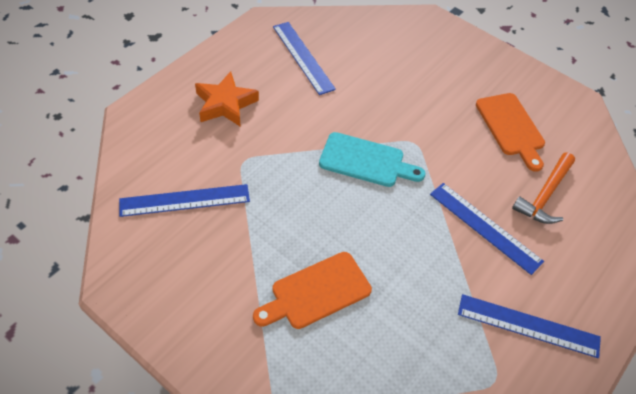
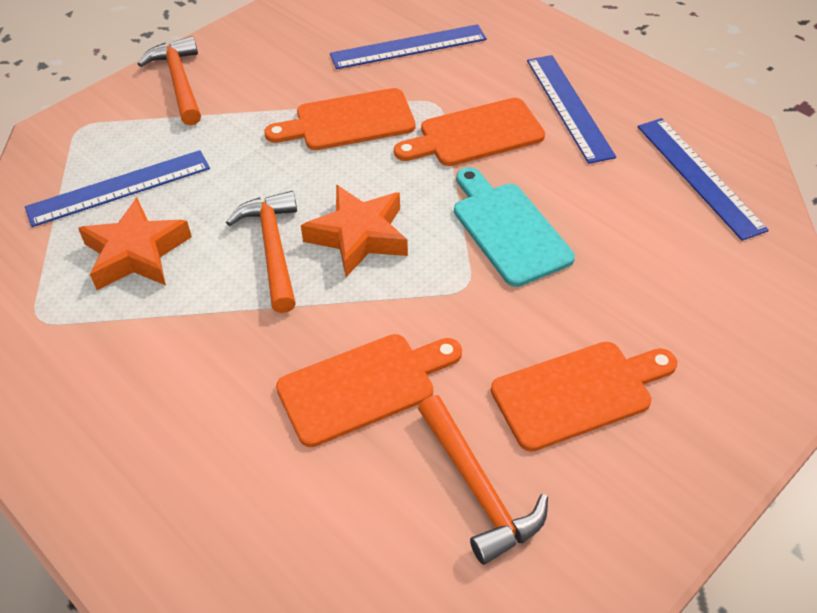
orange cutting board: 2 -> 4
orange hammer: 1 -> 3
orange star: 1 -> 2

